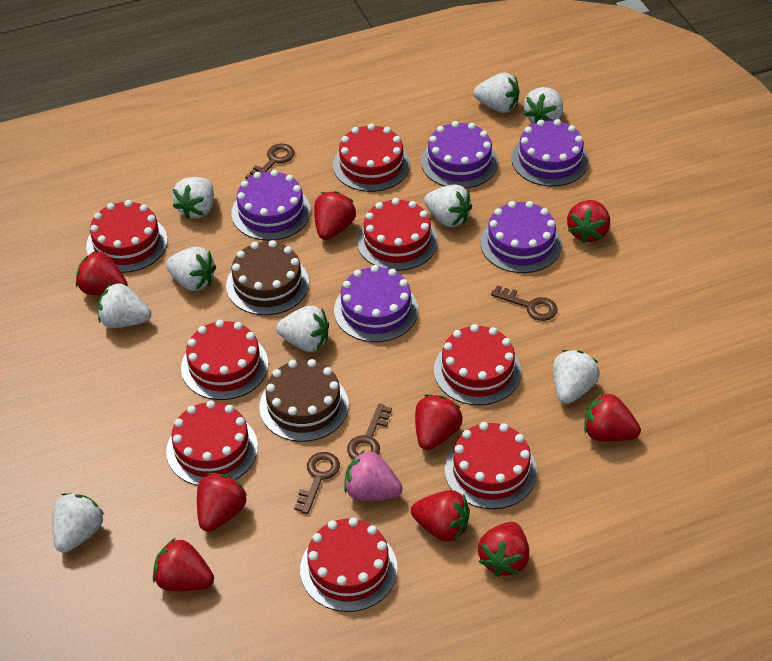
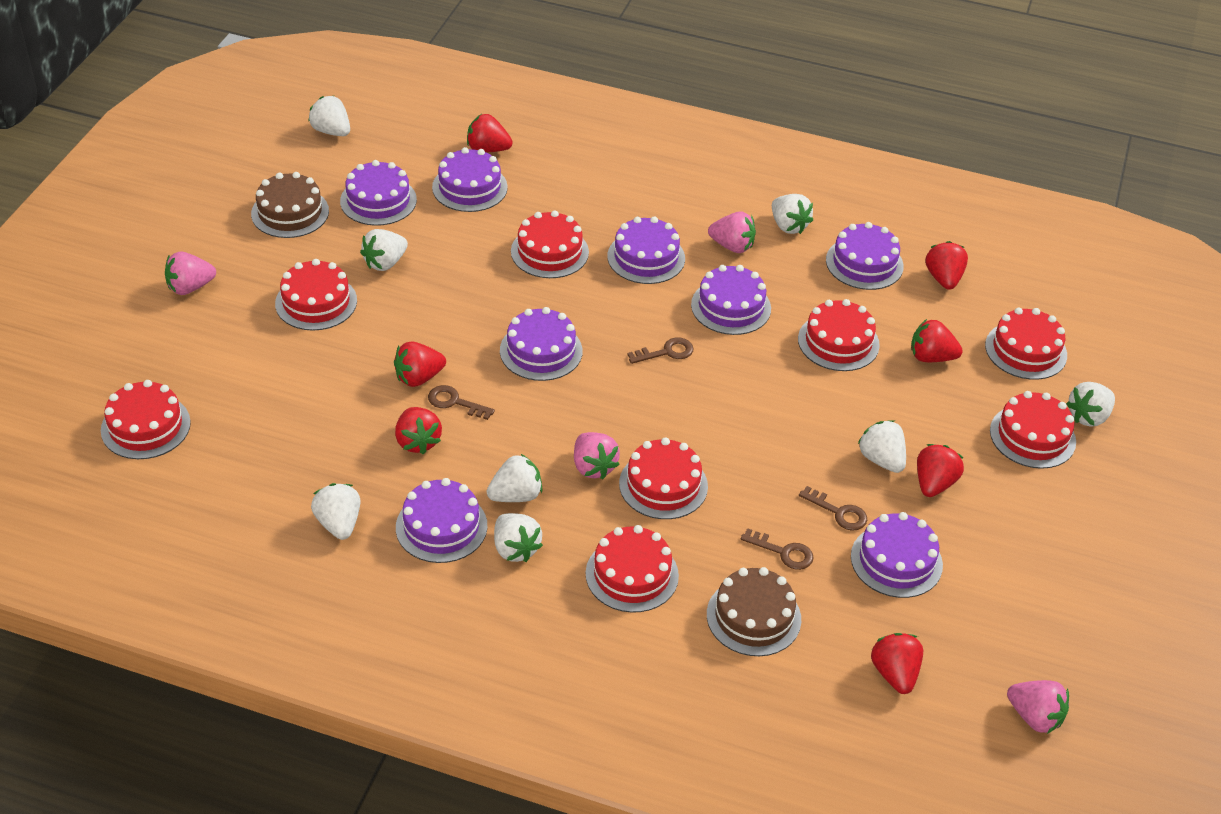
pink strawberry: 1 -> 4
purple cake: 5 -> 8
red strawberry: 9 -> 7
white strawberry: 9 -> 8

